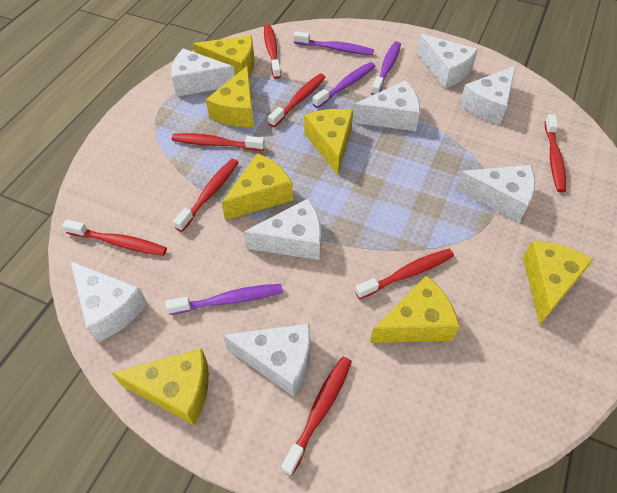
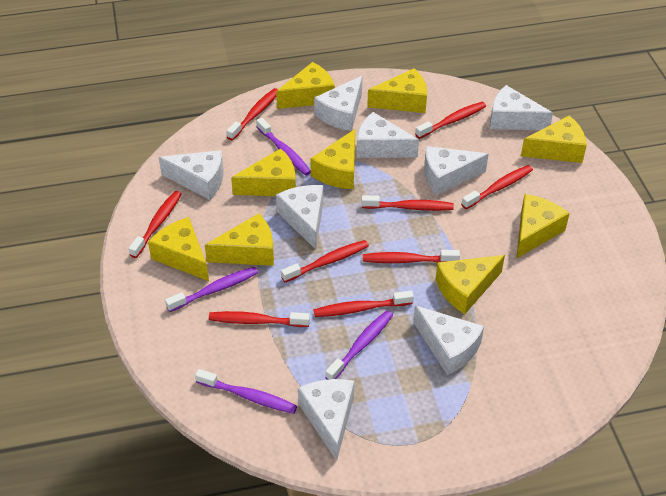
red toothbrush: 8 -> 9
yellow cheese: 7 -> 9

